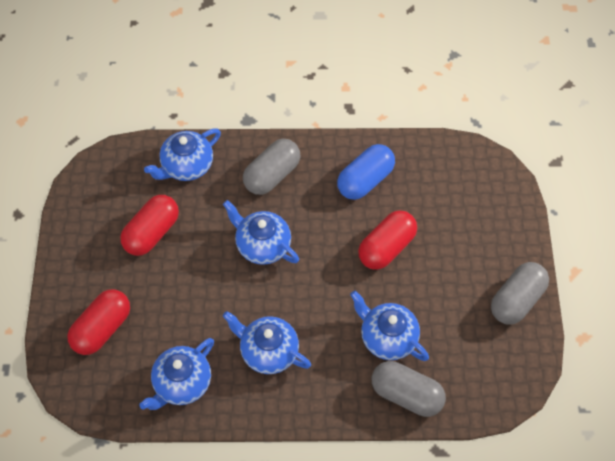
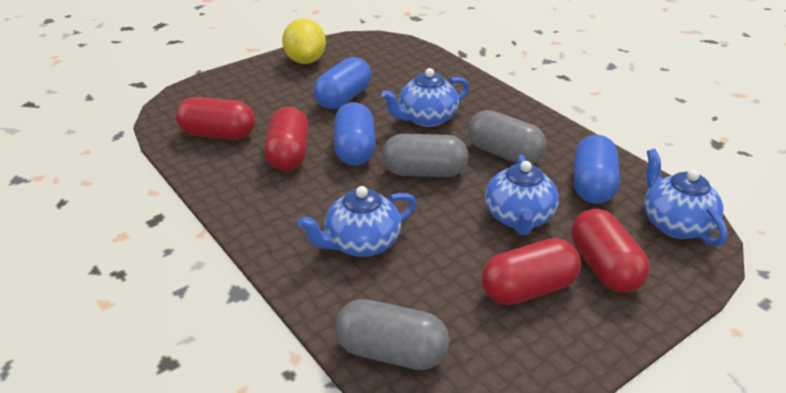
blue capsule: 1 -> 3
blue teapot: 5 -> 4
red capsule: 3 -> 4
yellow lemon: 0 -> 1

